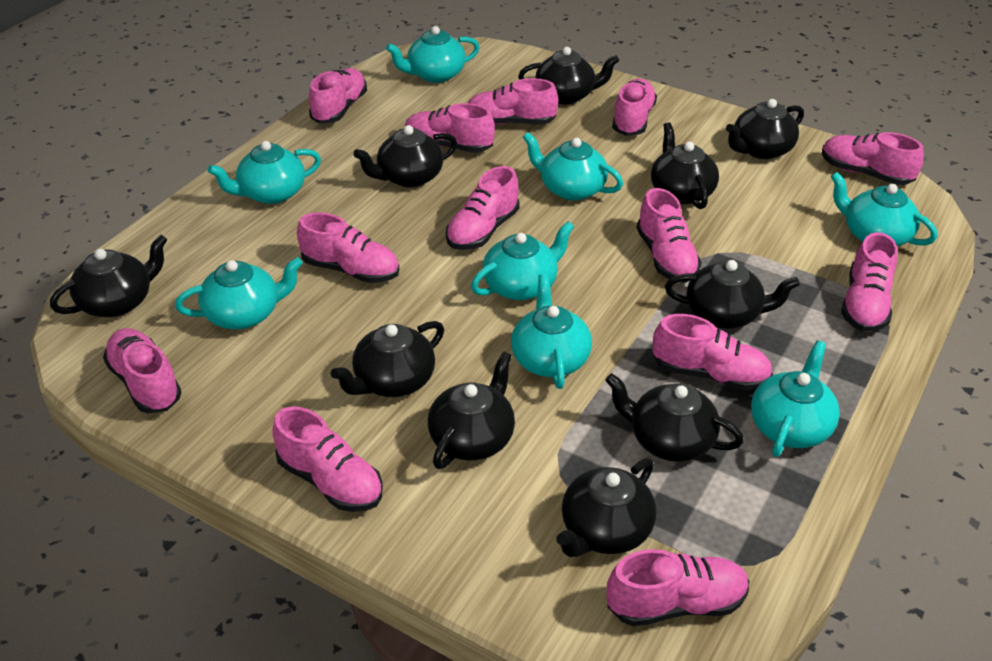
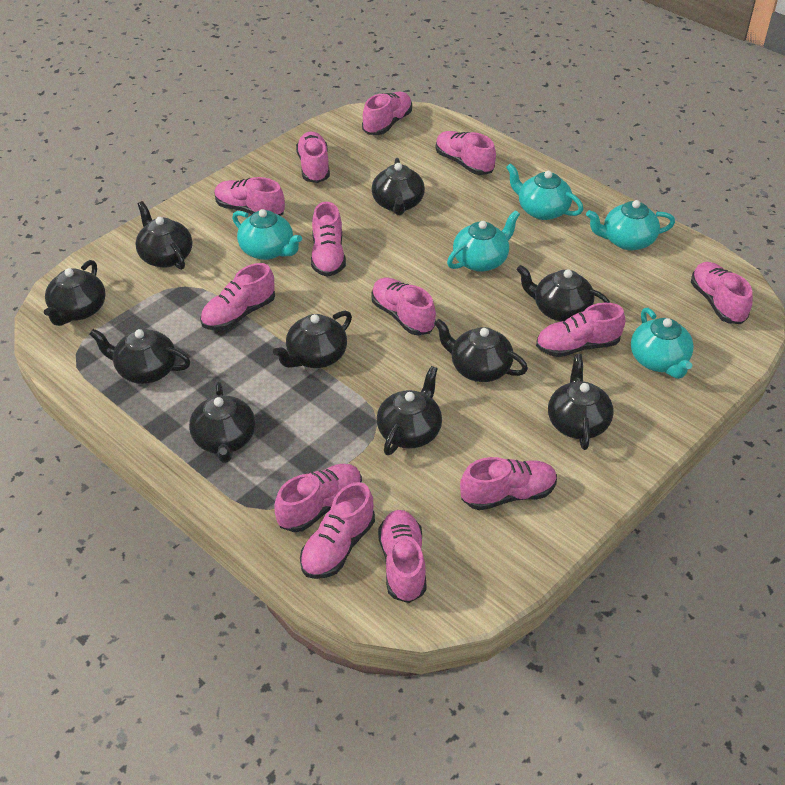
turquoise teapot: 8 -> 5

